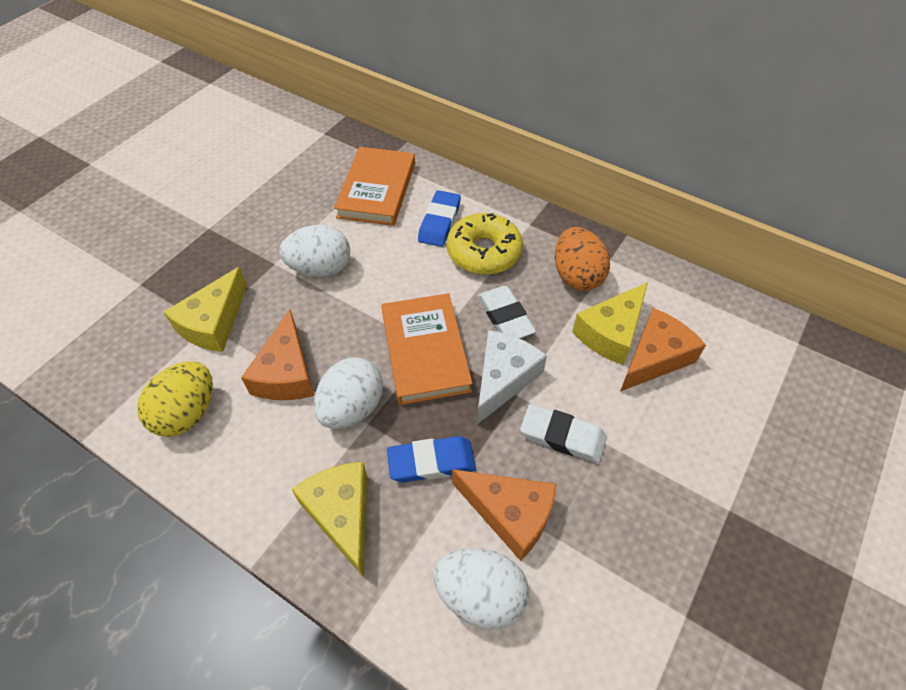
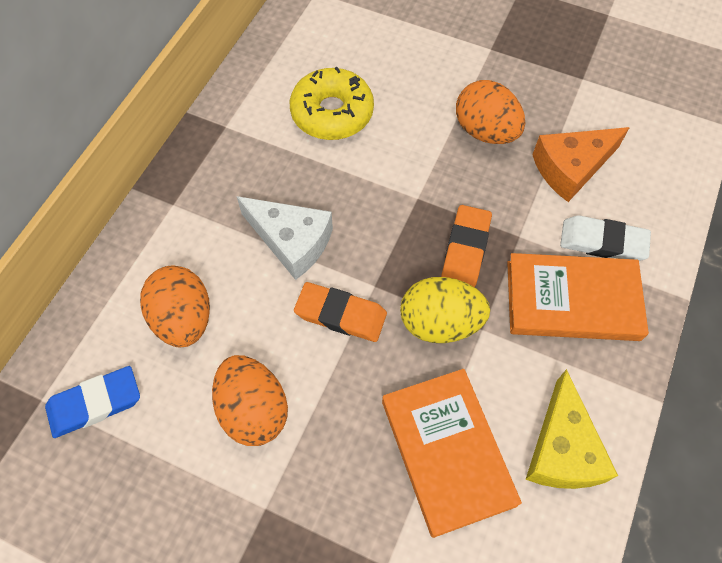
blue eraser: 2 -> 1
orange cheese: 3 -> 1
orange egg: 1 -> 3
orange eraser: 0 -> 2
white egg: 3 -> 0
white eraser: 2 -> 1
yellow cheese: 3 -> 1

